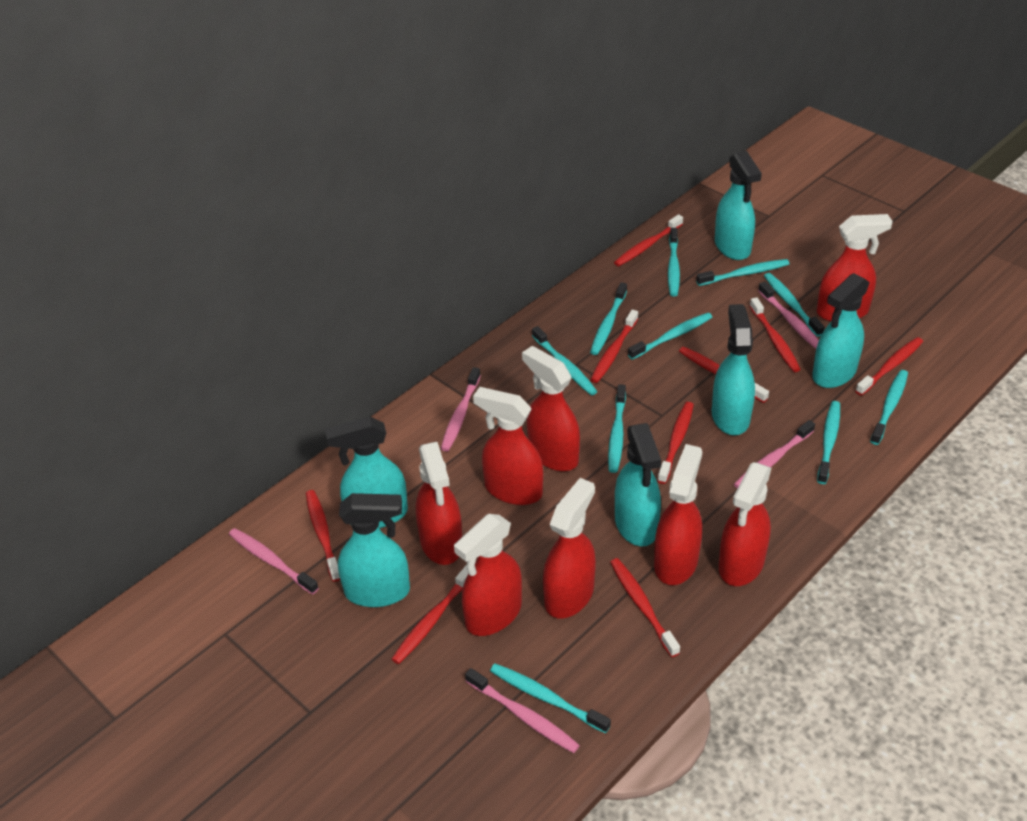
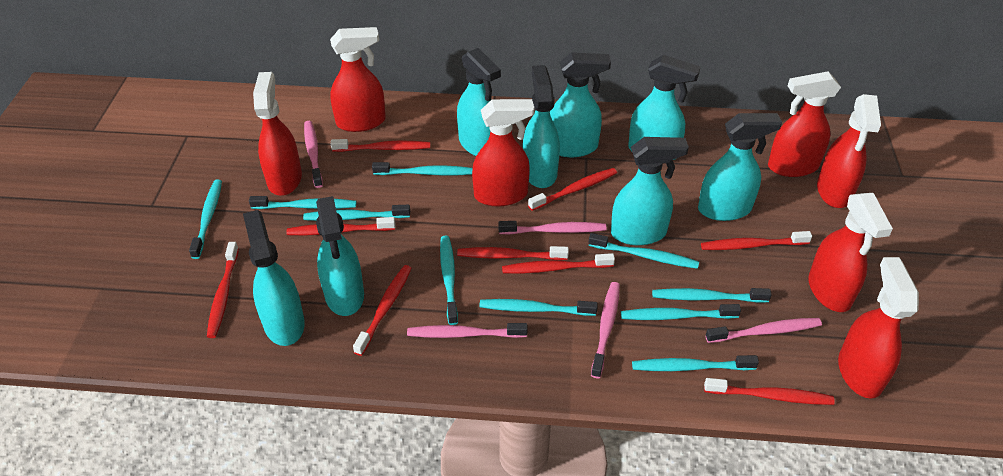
red spray bottle: 8 -> 7
turquoise spray bottle: 6 -> 8

